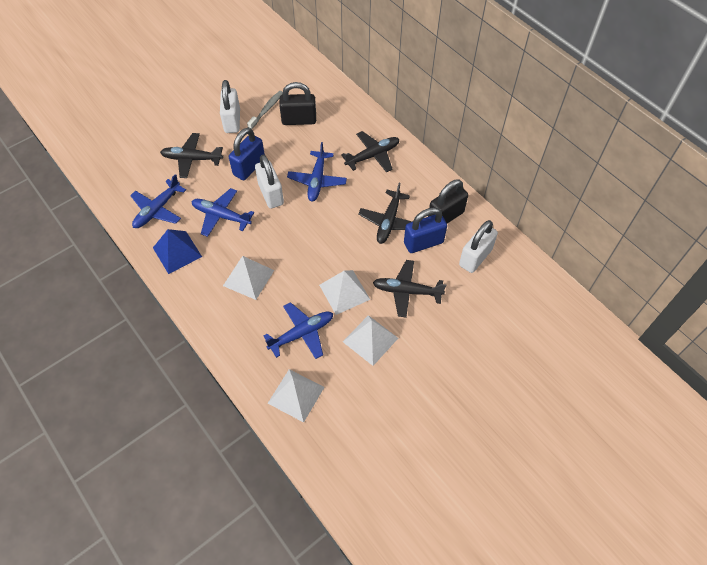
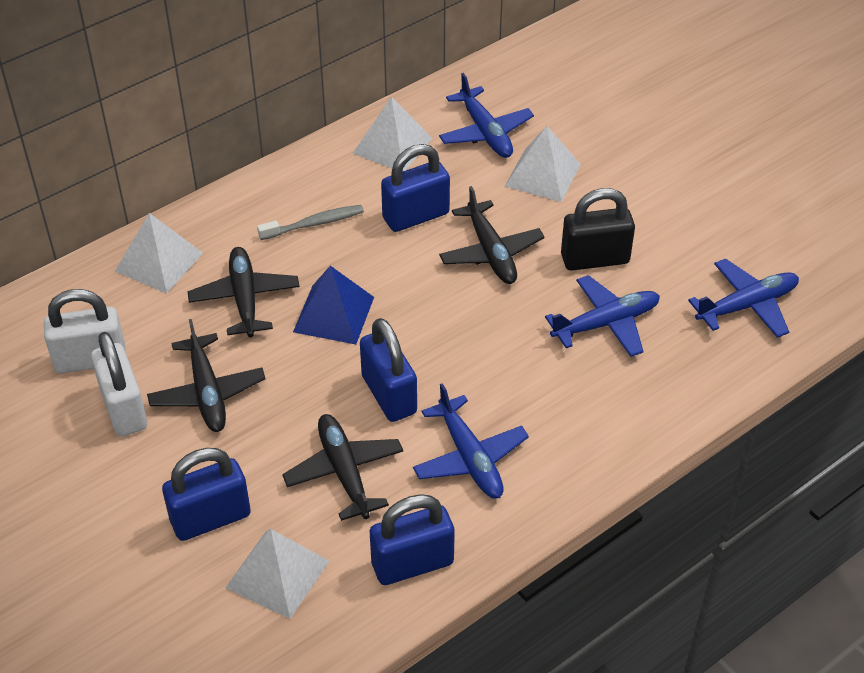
black padlock: 2 -> 1
blue padlock: 2 -> 4
white padlock: 3 -> 2

